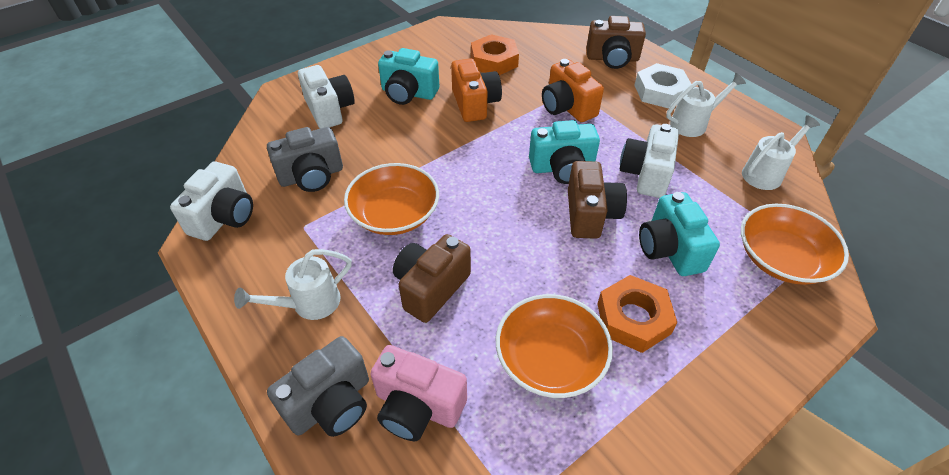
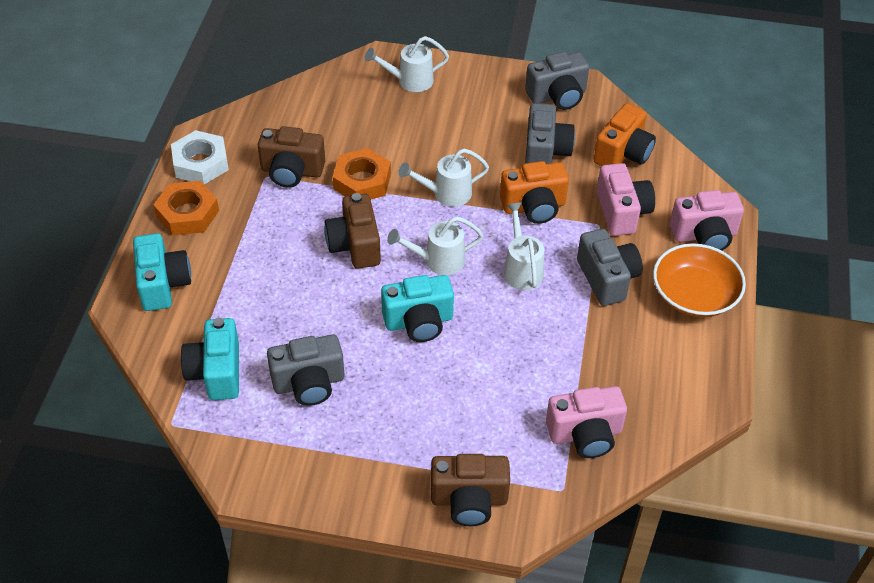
grey camera: 2 -> 4
orange bowl: 3 -> 1
pink camera: 1 -> 3
white camera: 3 -> 0
white watering can: 3 -> 4

